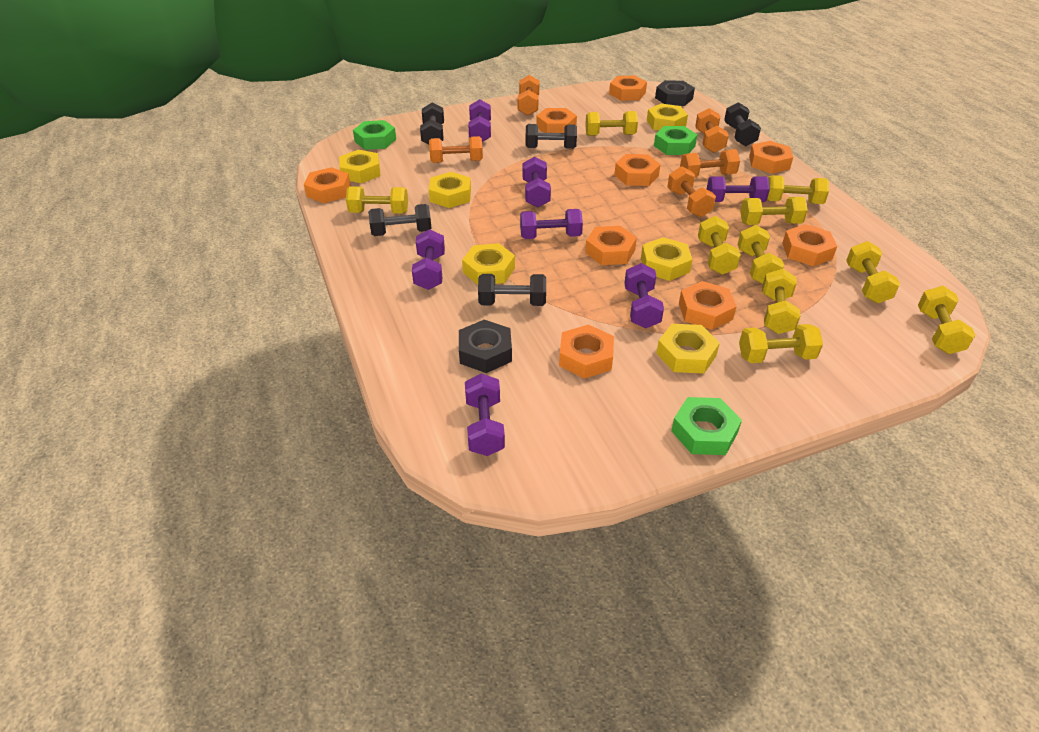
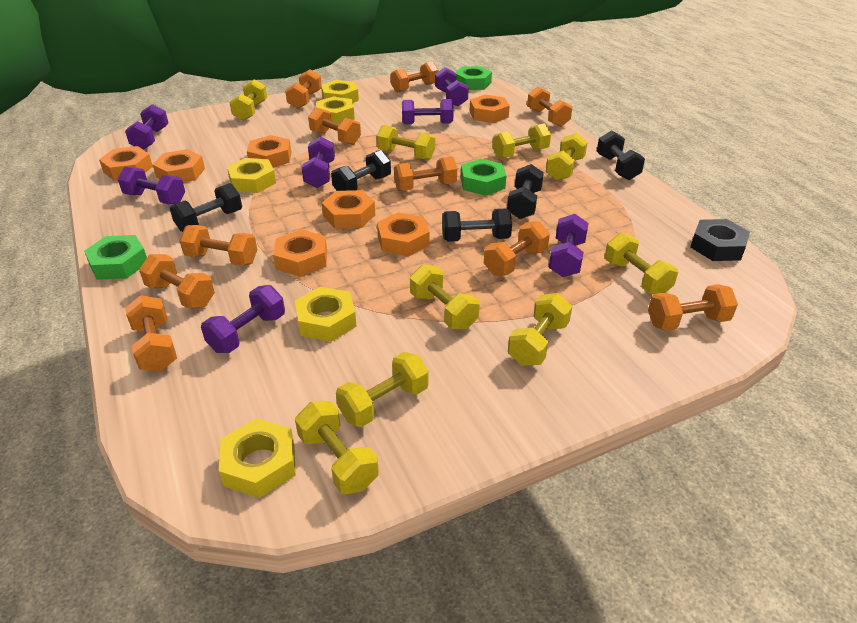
black nut: 2 -> 1
orange dumbbell: 5 -> 10
orange nut: 9 -> 7
yellow dumbbell: 10 -> 9
yellow nut: 6 -> 5

